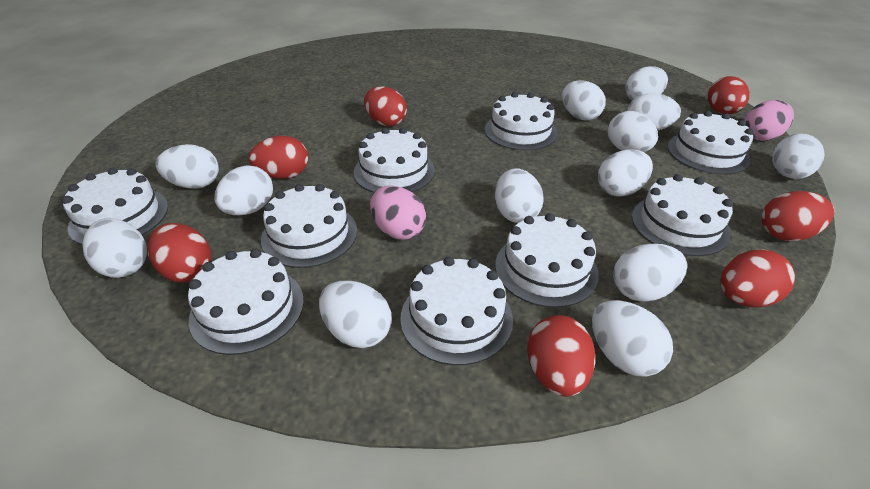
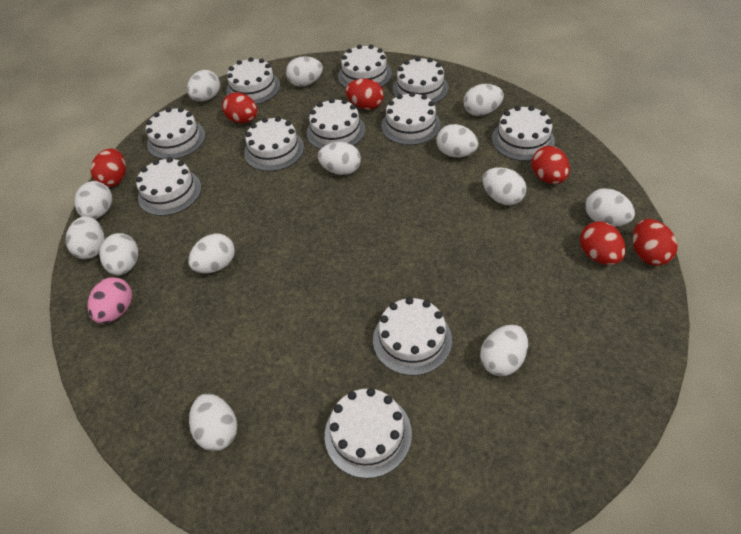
pink egg: 2 -> 1
red egg: 7 -> 6
white cake: 9 -> 11

